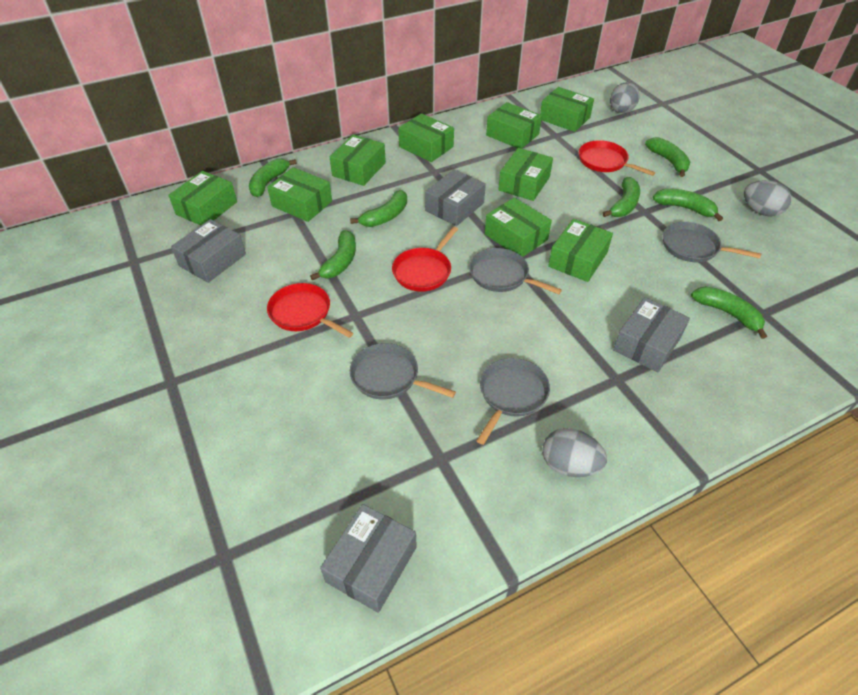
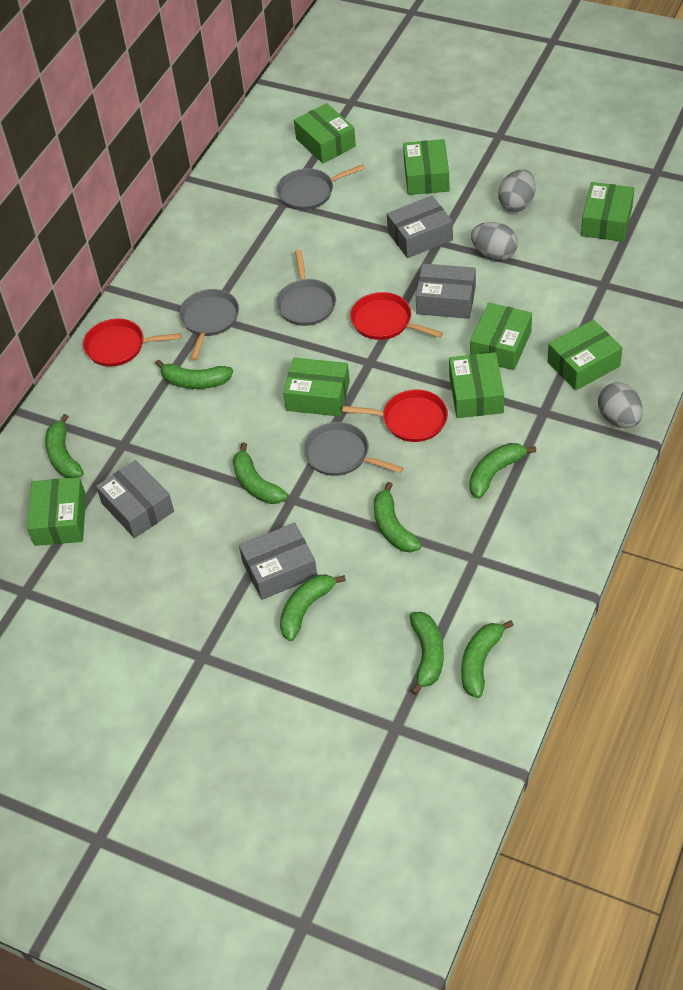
green banana: 7 -> 8
green box: 9 -> 8

